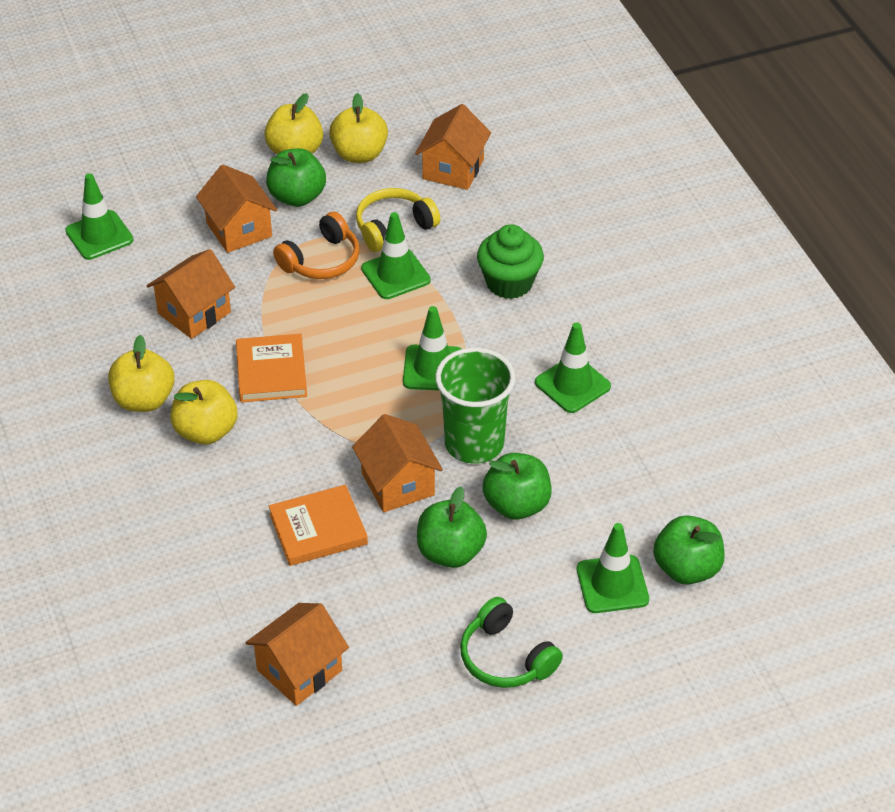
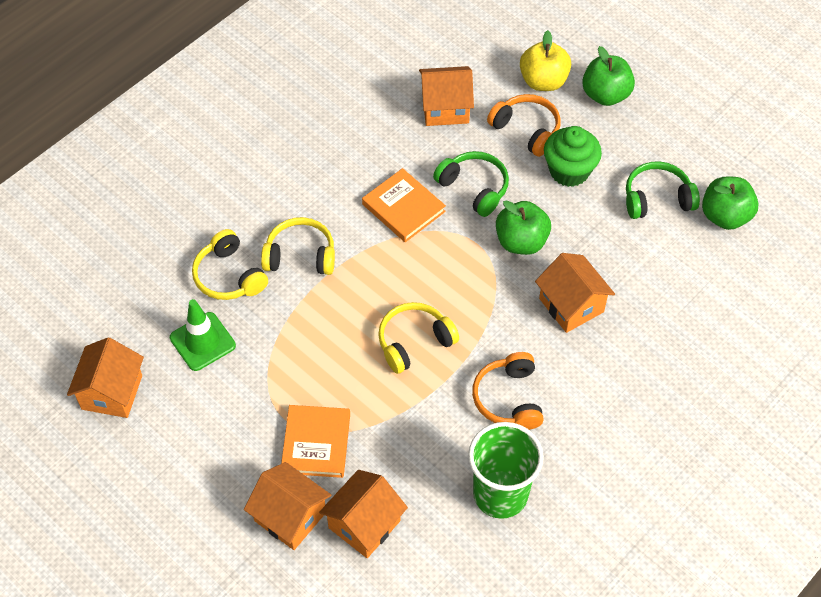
green apple: 4 -> 3
green headphones: 1 -> 2
green traffic cone: 5 -> 1
orange headphones: 1 -> 2
yellow apple: 4 -> 1
yellow headphones: 1 -> 3

